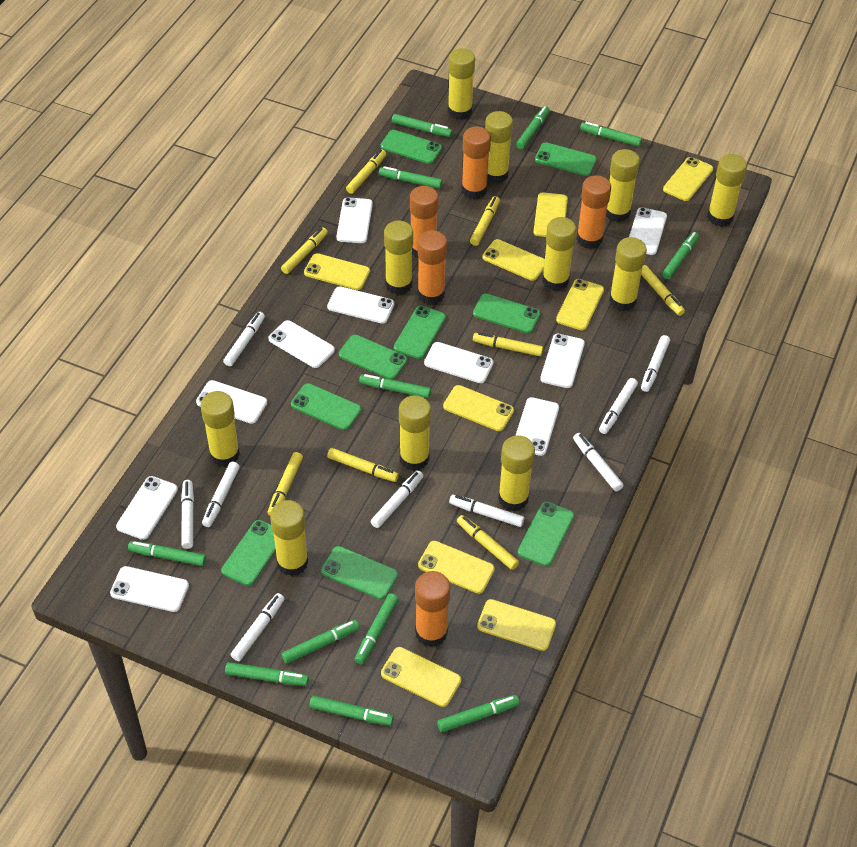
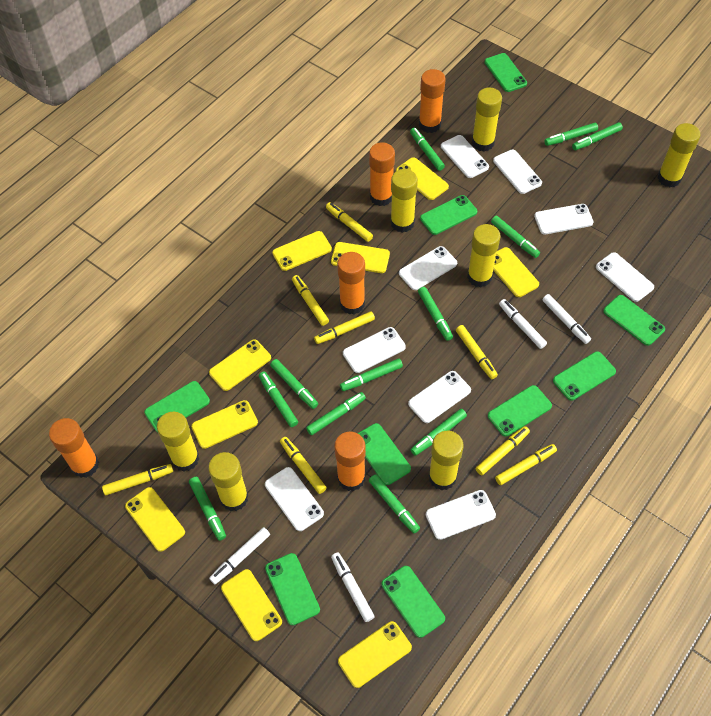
white marker: 9 -> 4
white phone: 10 -> 9
yellow glue stick: 11 -> 7

